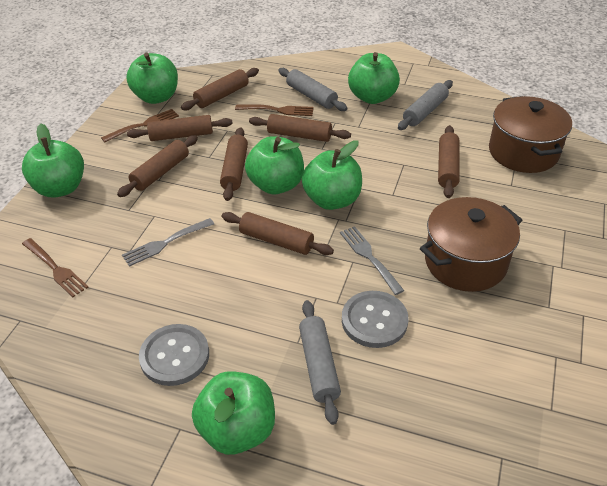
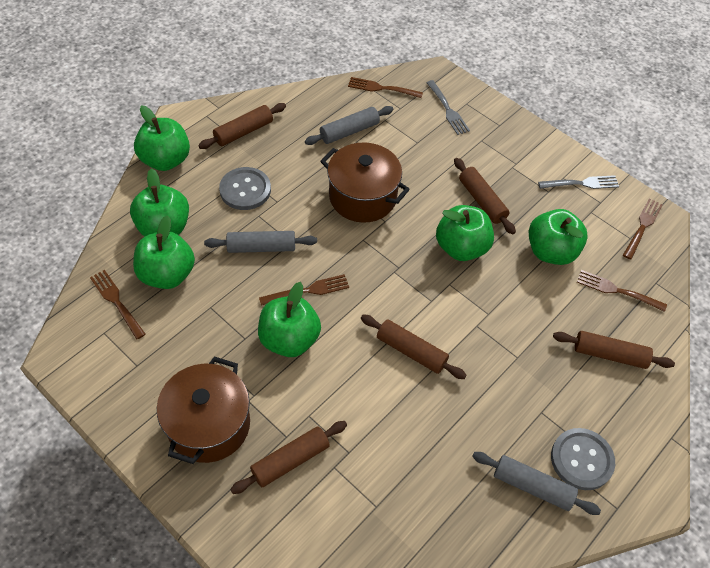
brown fork: 3 -> 5
brown rolling pin: 7 -> 5

